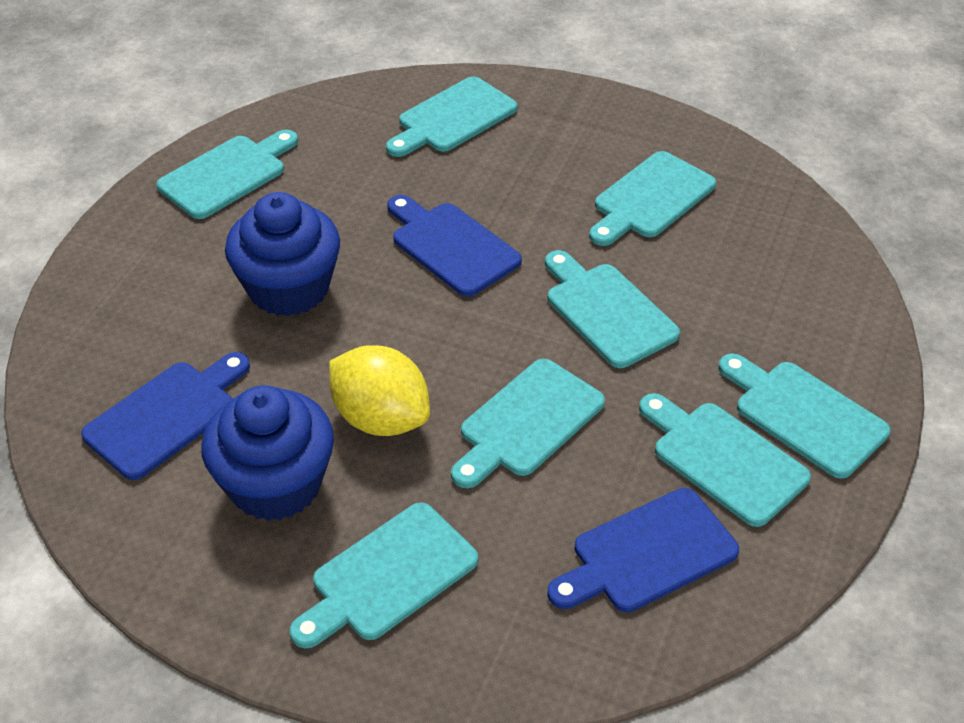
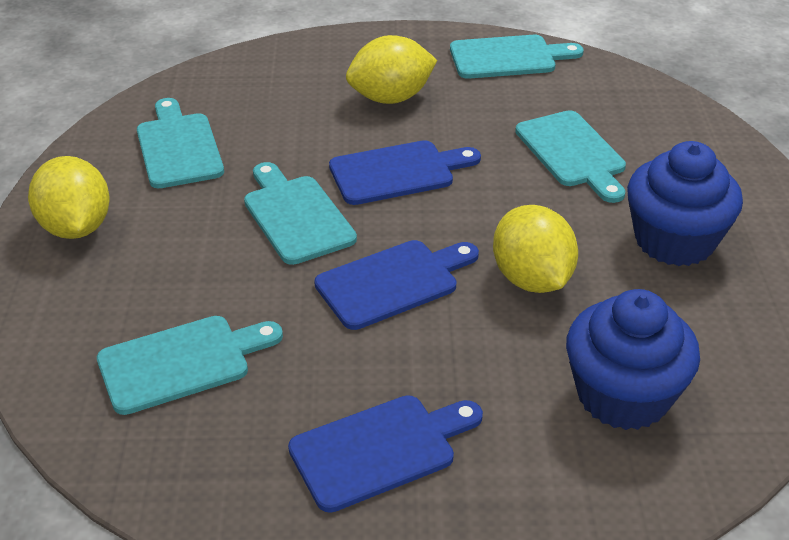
turquoise cutting board: 8 -> 5
yellow lemon: 1 -> 3

